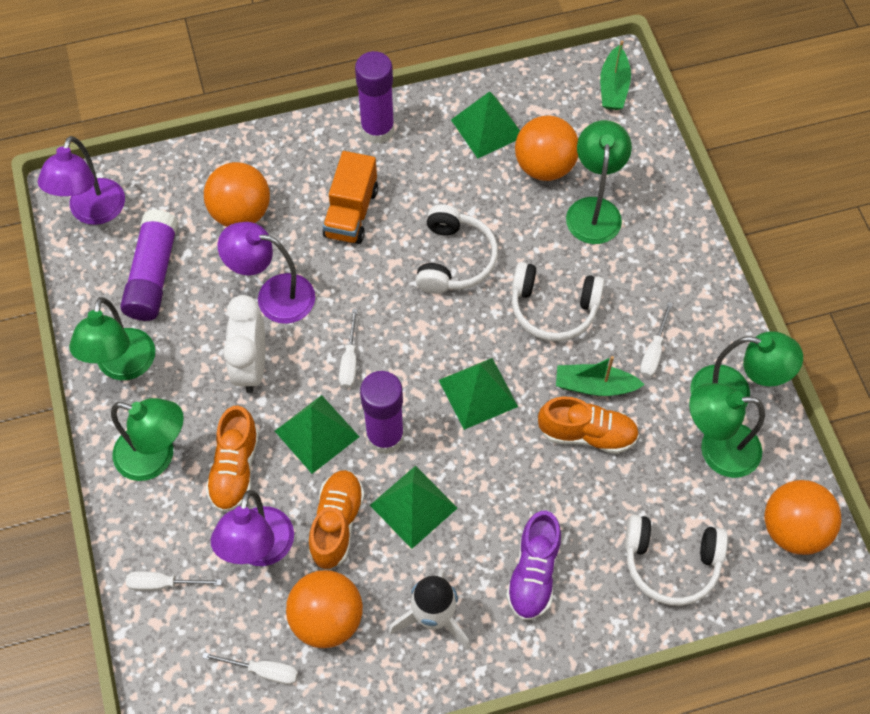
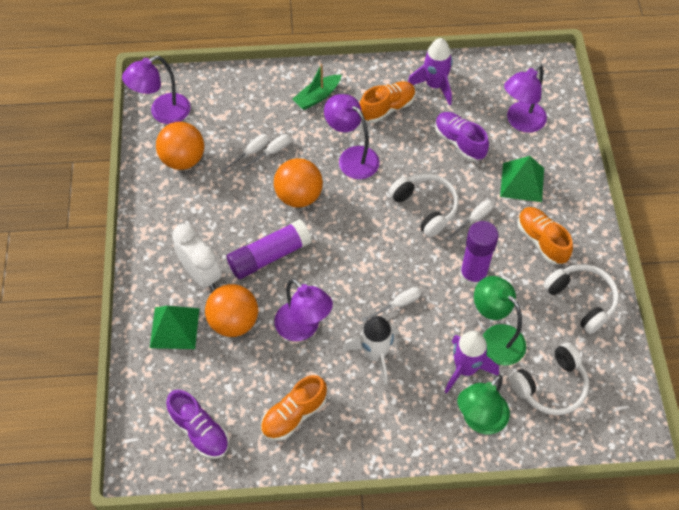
green boat: 2 -> 1
green lamp: 5 -> 2
green pyramid: 4 -> 2
orange ball: 4 -> 3
orange truck: 1 -> 0
purple glue stick: 3 -> 2
purple lamp: 3 -> 4
purple rocket: 0 -> 2
purple shoe: 1 -> 2

